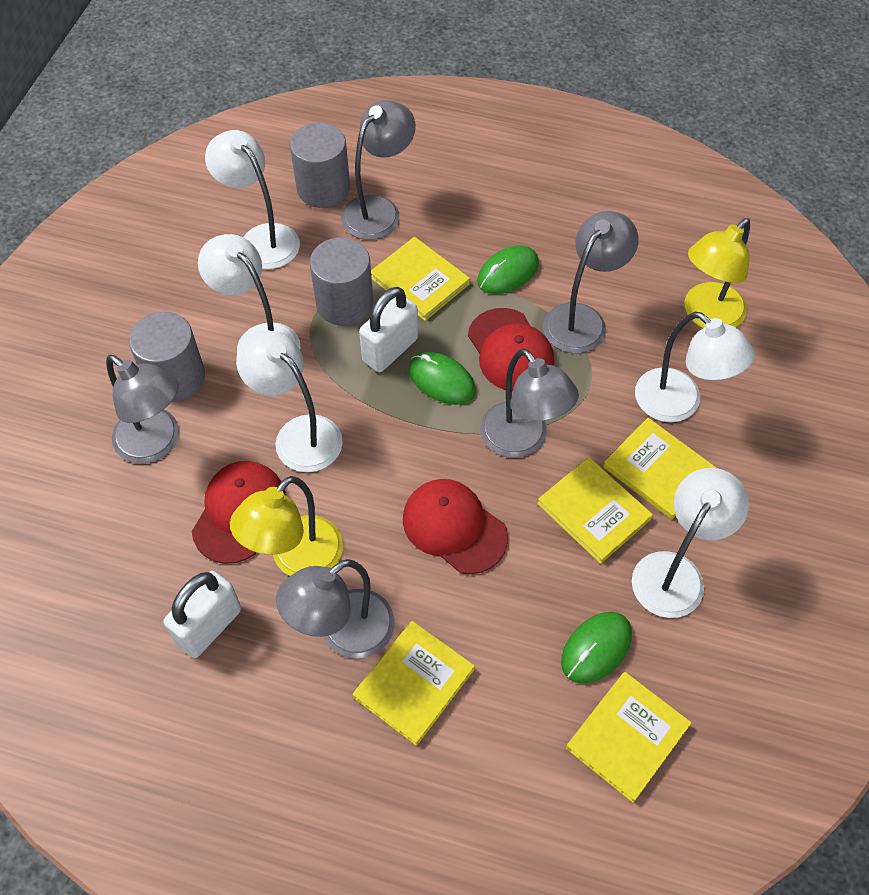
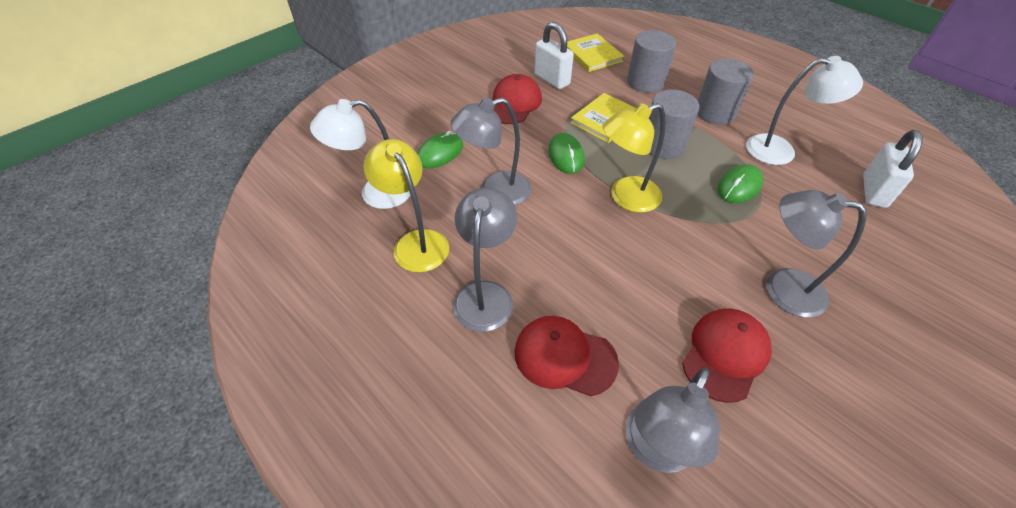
grey lamp: 5 -> 4
white lamp: 5 -> 2
yellow book: 5 -> 2

